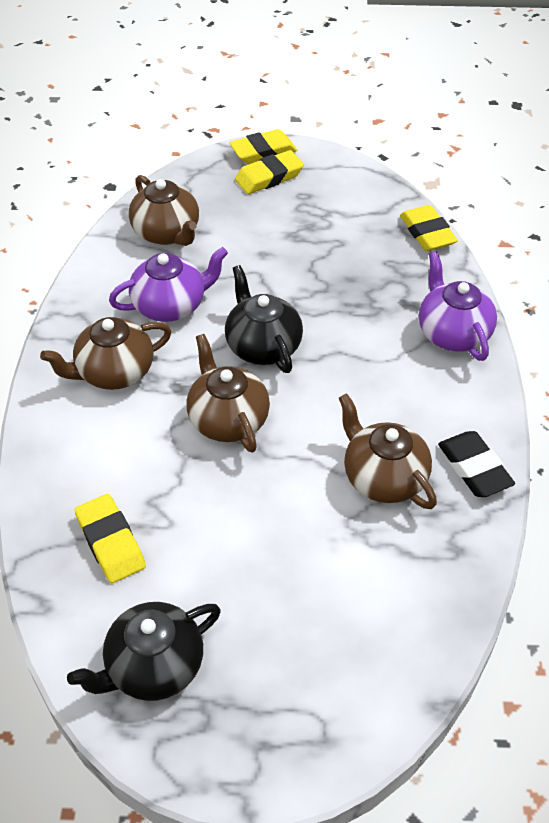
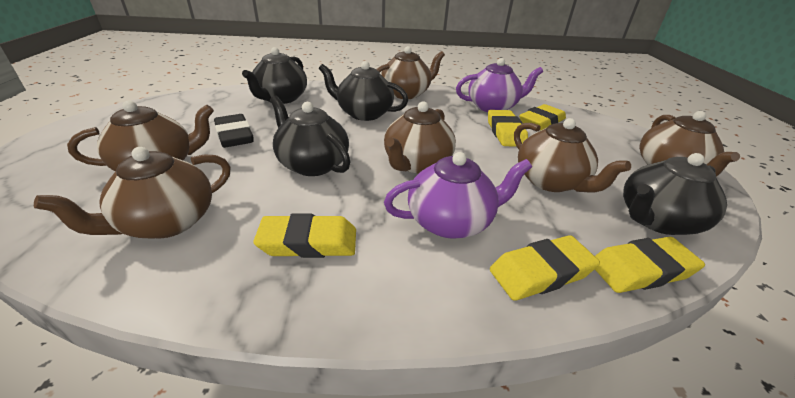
black teapot: 2 -> 4
brown teapot: 4 -> 6
yellow eraser: 4 -> 5

